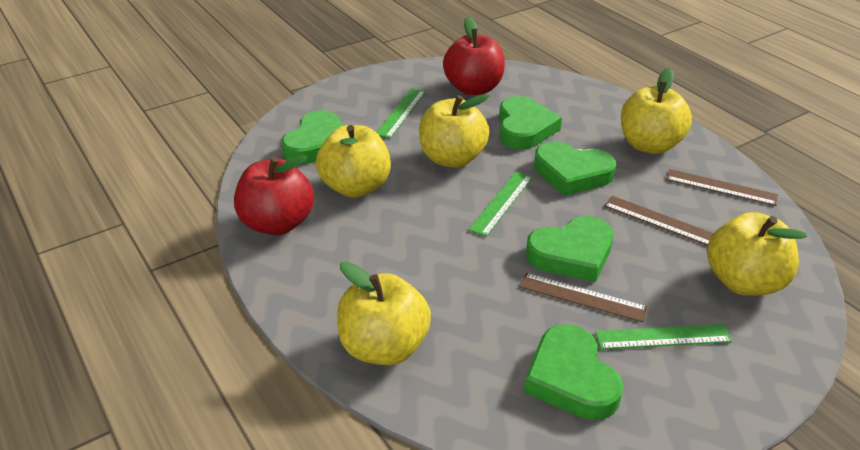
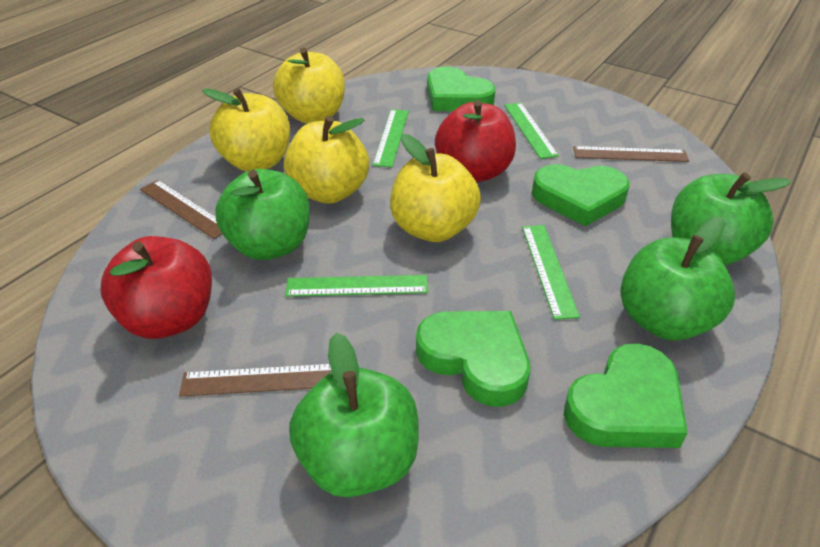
green apple: 0 -> 4
green heart: 5 -> 4
green ruler: 3 -> 4
yellow apple: 5 -> 4

